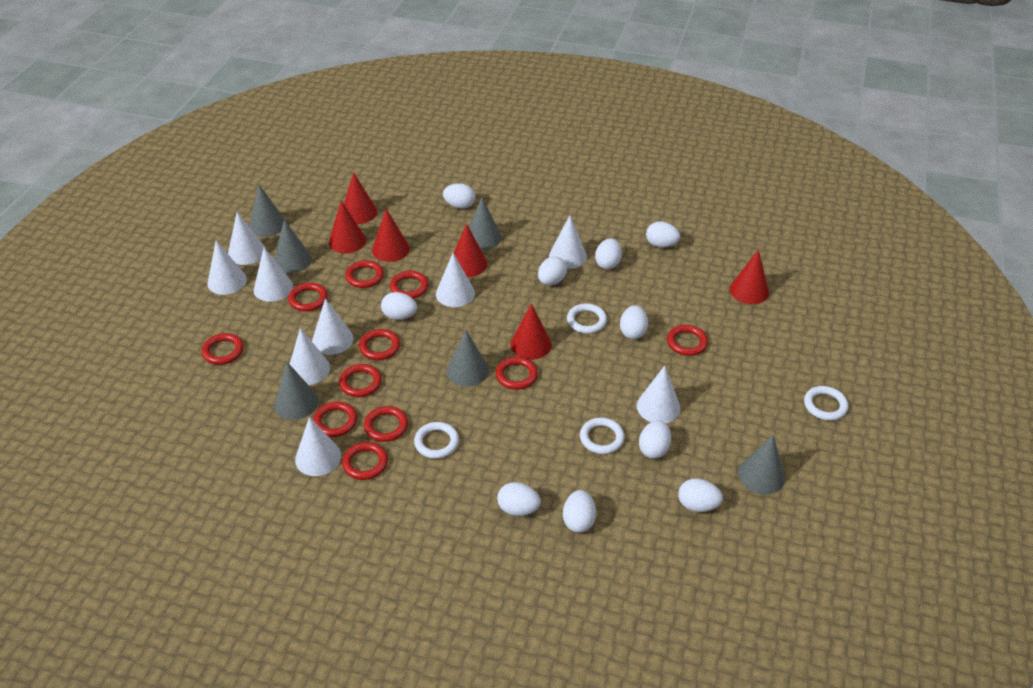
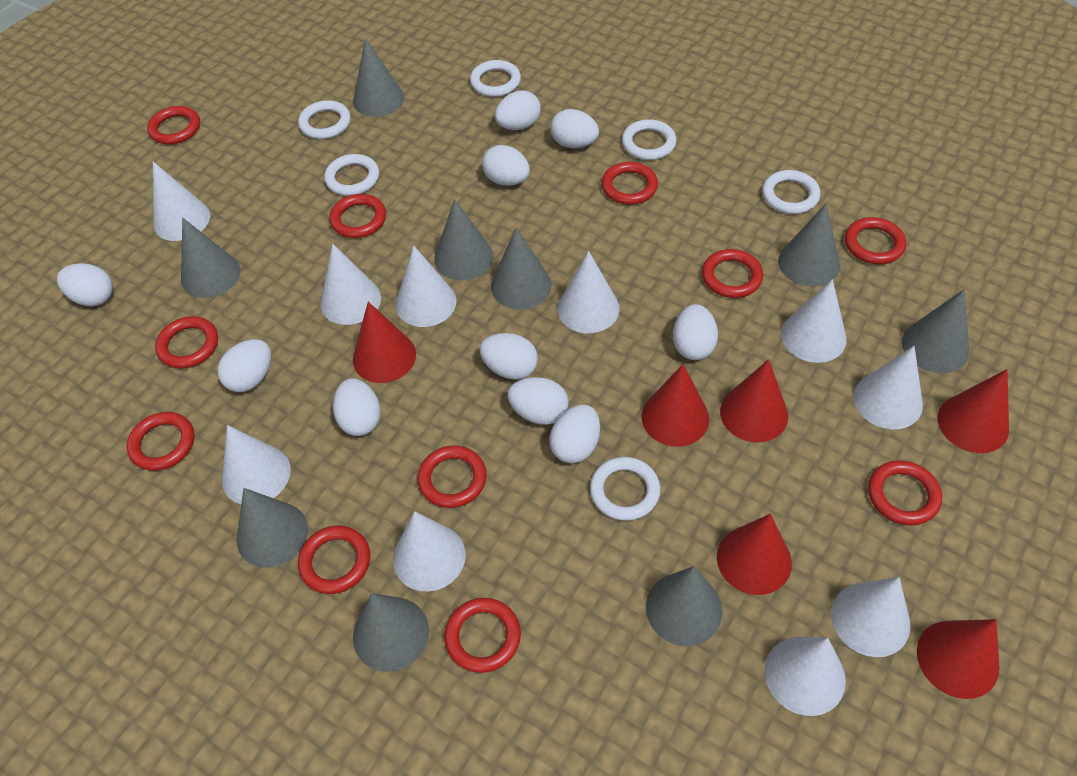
grey cone: 6 -> 9
white cone: 9 -> 10
white ring: 4 -> 6

